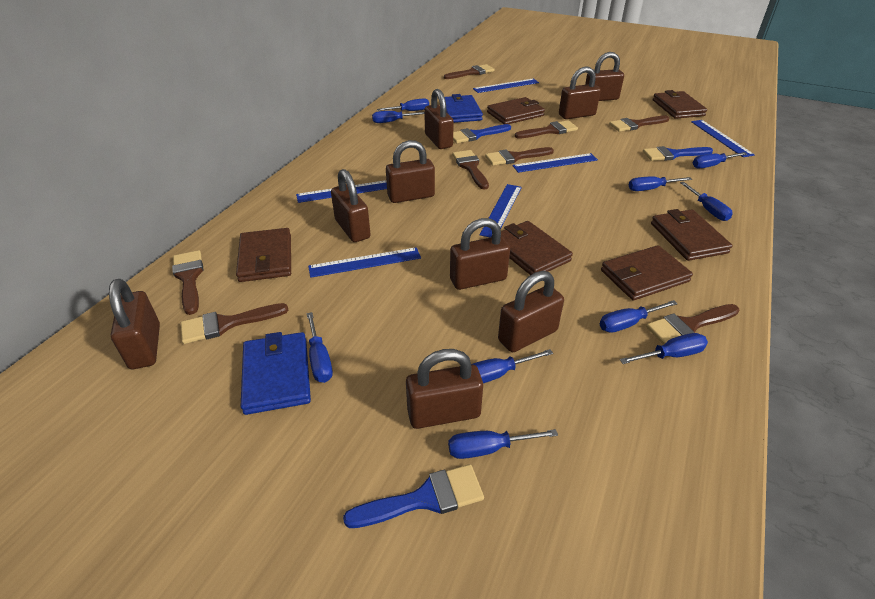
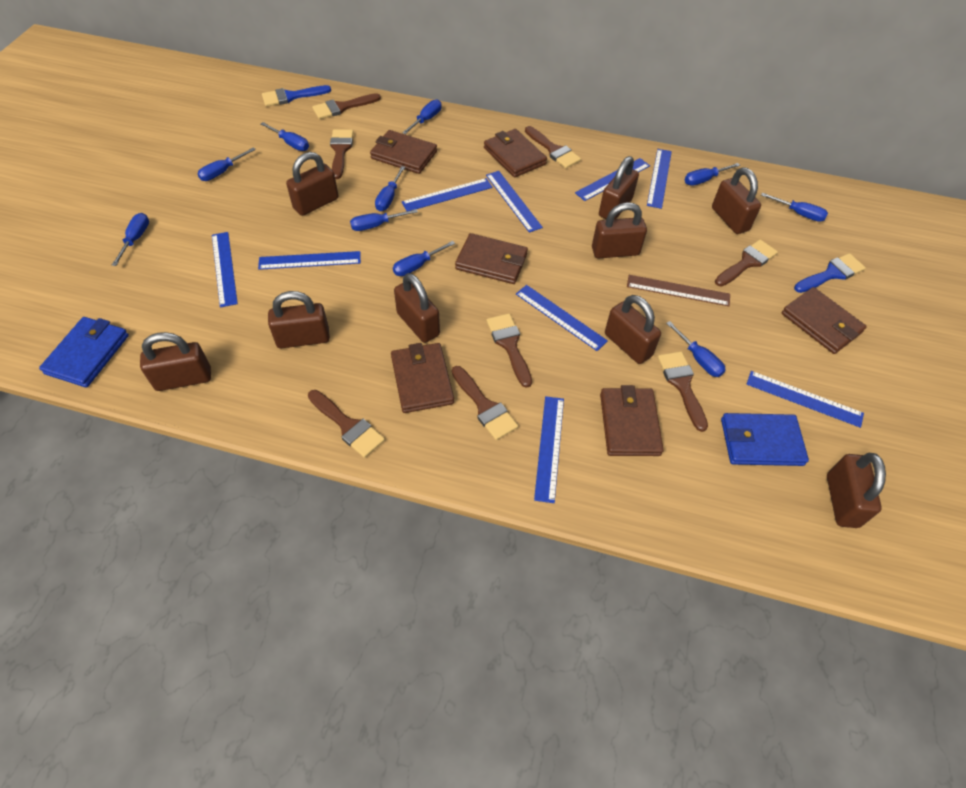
blue brush: 3 -> 2
blue ruler: 6 -> 9
brown ruler: 0 -> 1

